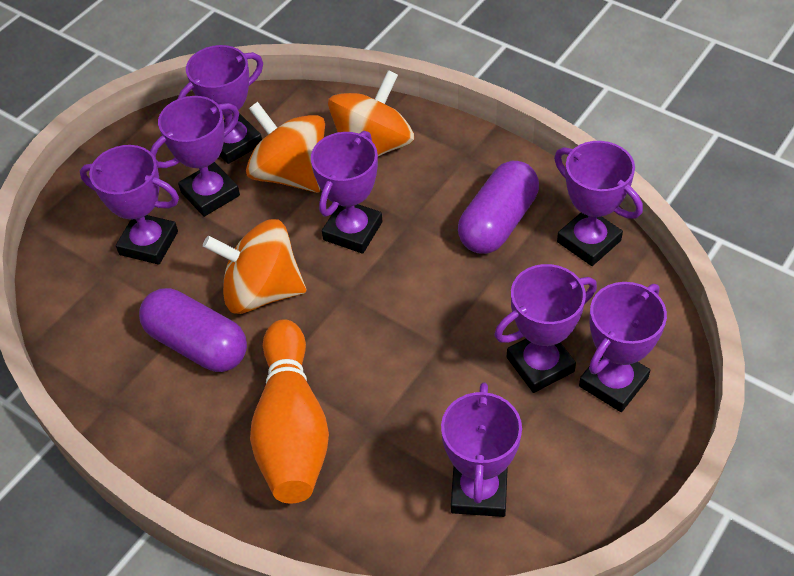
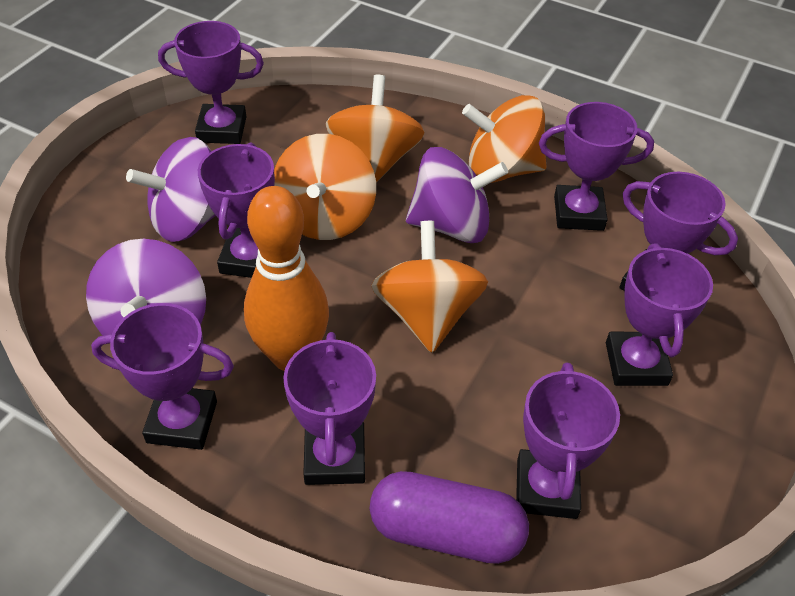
orange spinning top: 3 -> 4
purple capsule: 2 -> 1
purple spinning top: 0 -> 3

